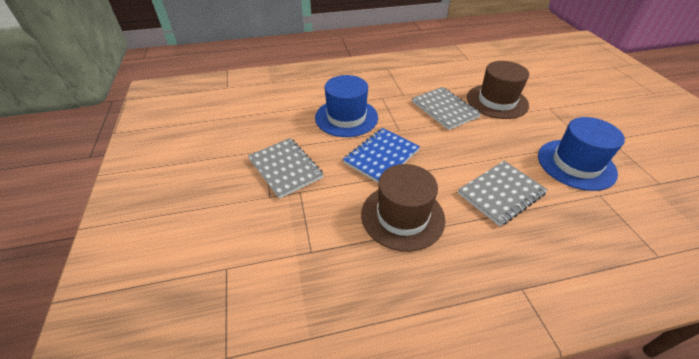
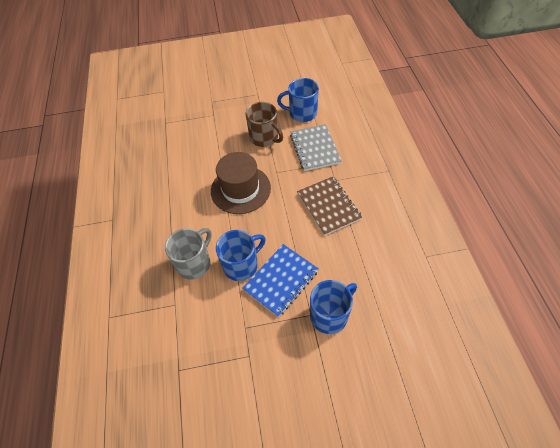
blue hat: 2 -> 0
blue mug: 0 -> 3
brown hat: 2 -> 1
brown mug: 0 -> 1
brown notebook: 0 -> 1
grey mug: 0 -> 1
grey notebook: 3 -> 1

